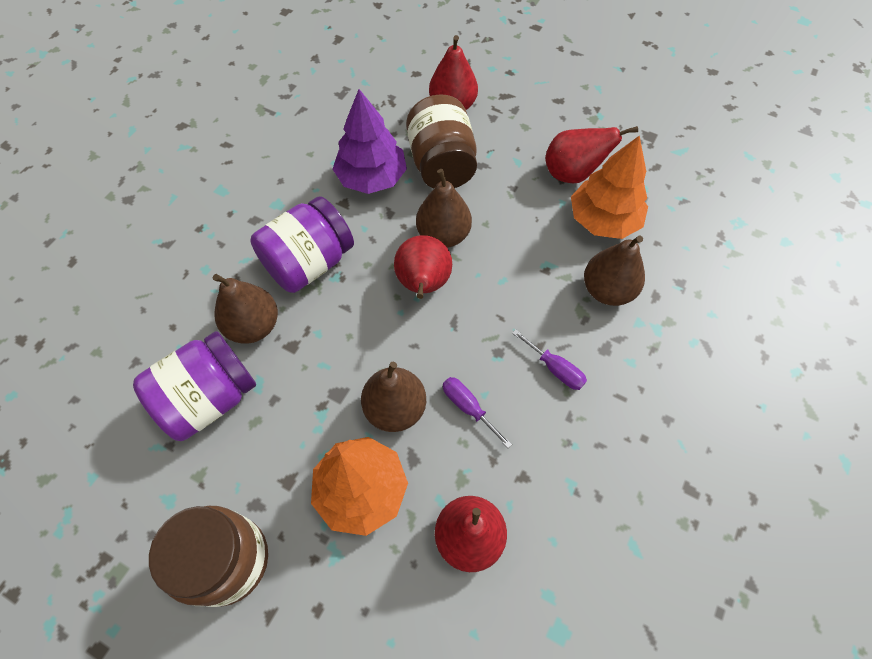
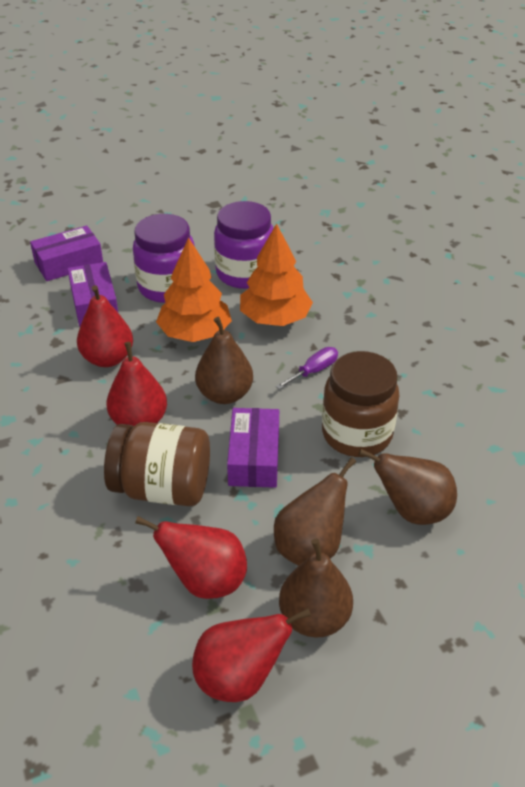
purple box: 0 -> 3
purple screwdriver: 2 -> 1
purple tree: 1 -> 0

